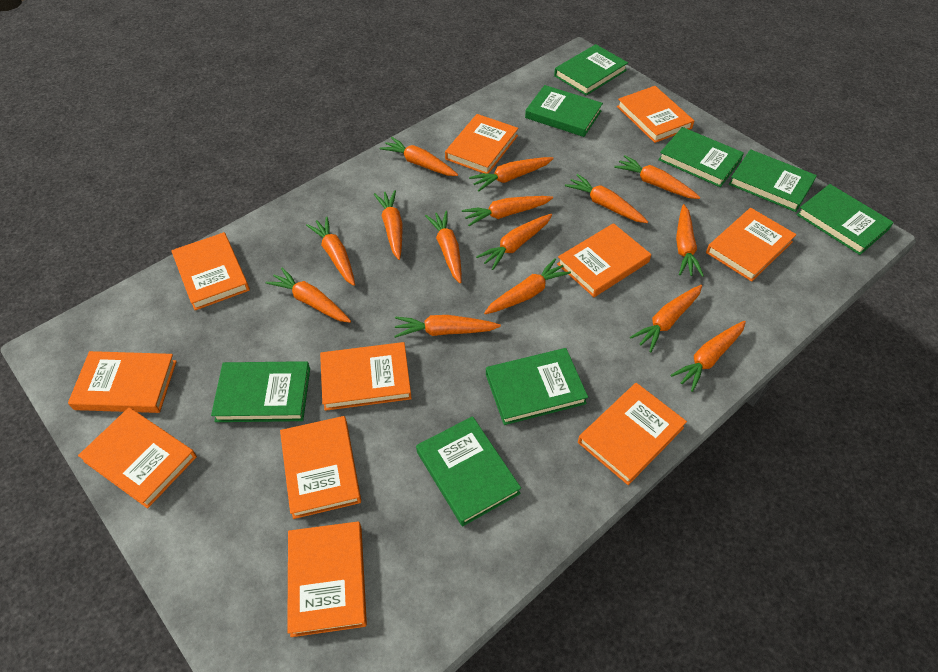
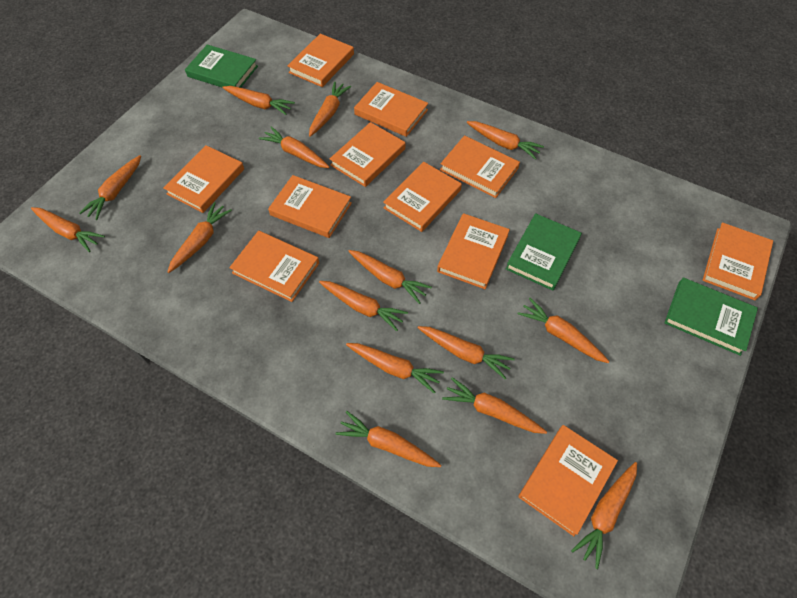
green book: 8 -> 3

